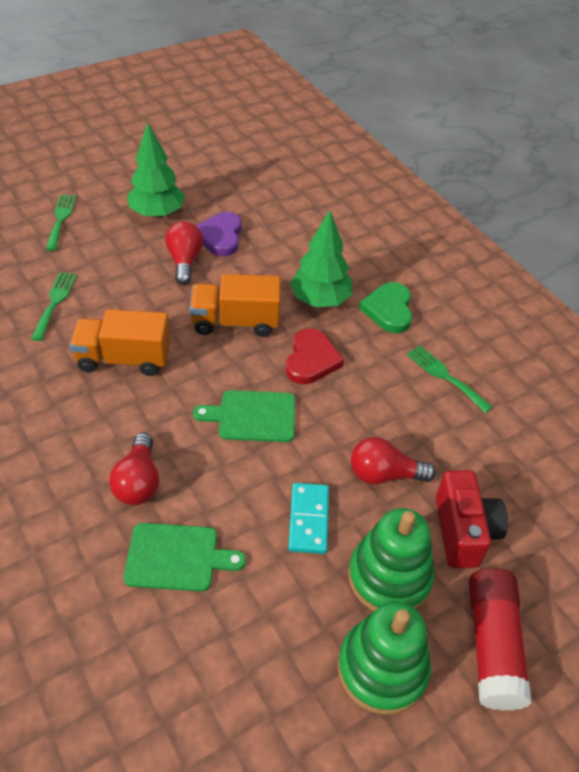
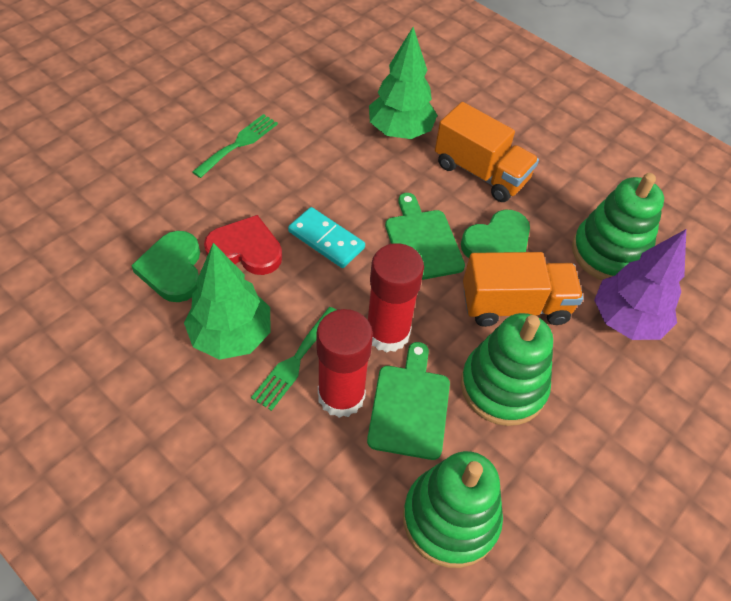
green fork: 3 -> 2
green heart: 1 -> 2
green stacking toy: 2 -> 3
purple heart: 1 -> 0
purple tree: 0 -> 1
red camera: 1 -> 0
red glue stick: 1 -> 2
red light bulb: 3 -> 0

